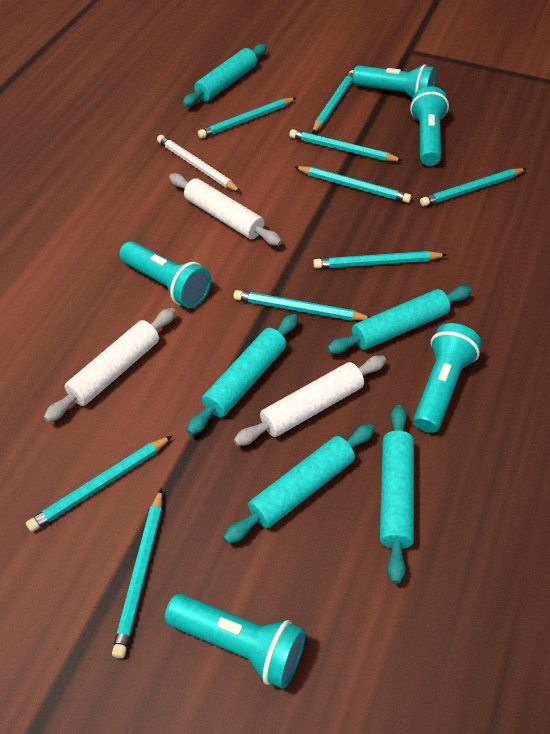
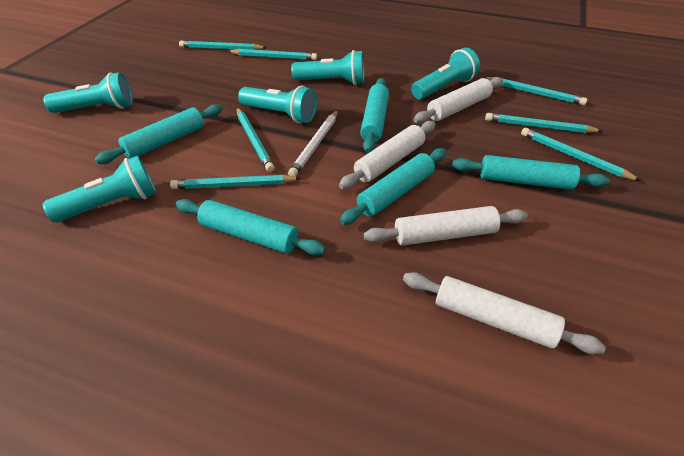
turquoise pencil: 9 -> 7
white rolling pin: 3 -> 4

